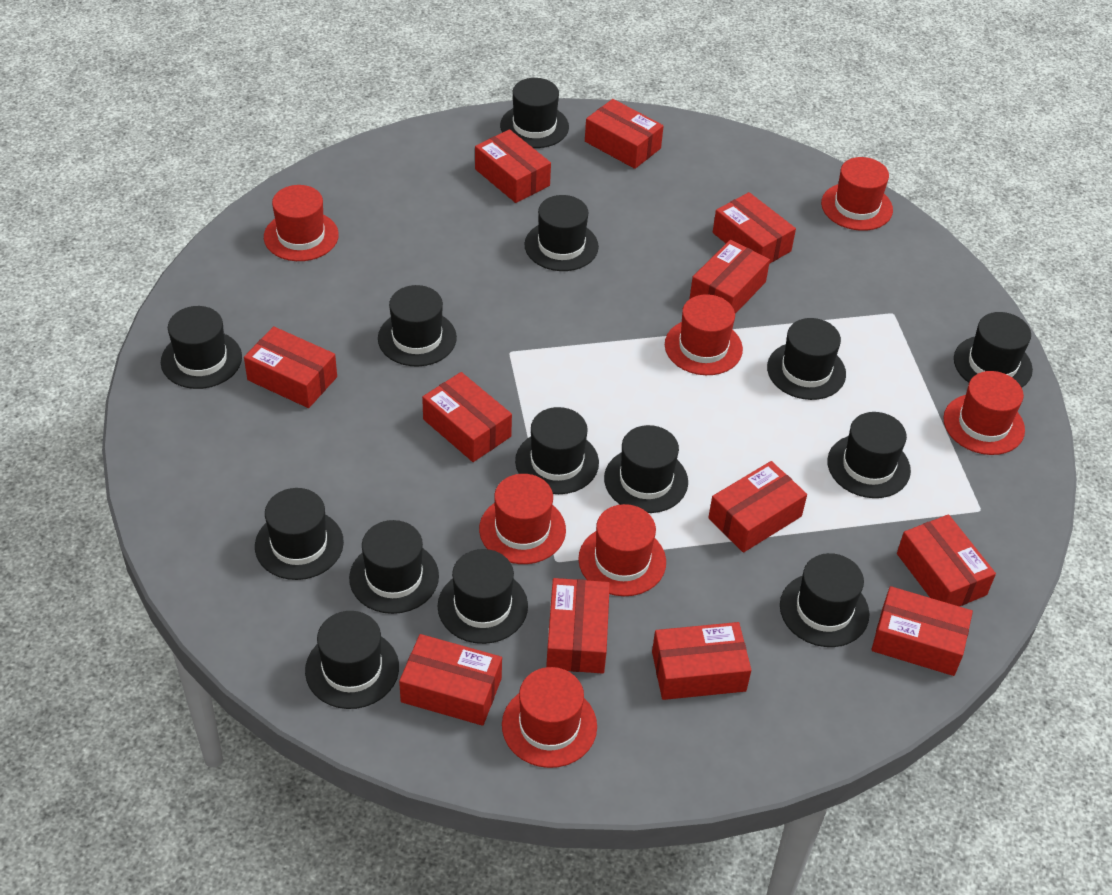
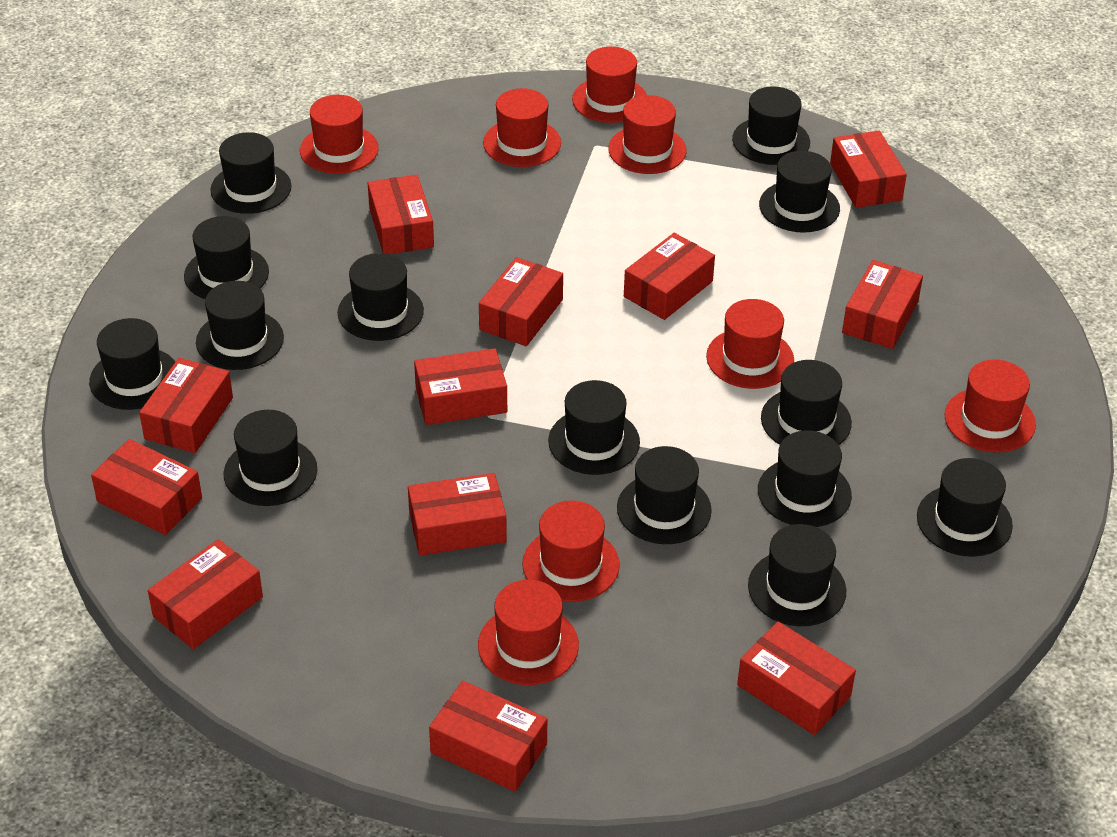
red hat: 7 -> 8

